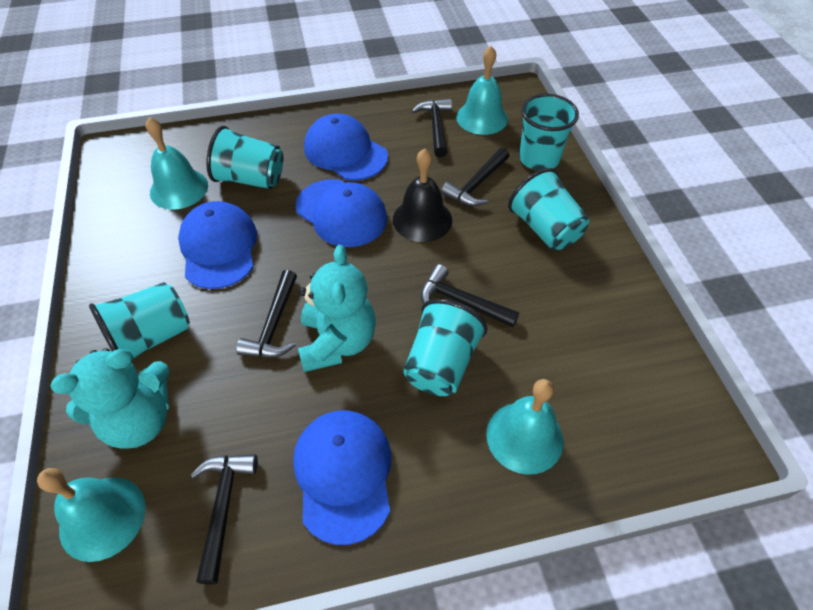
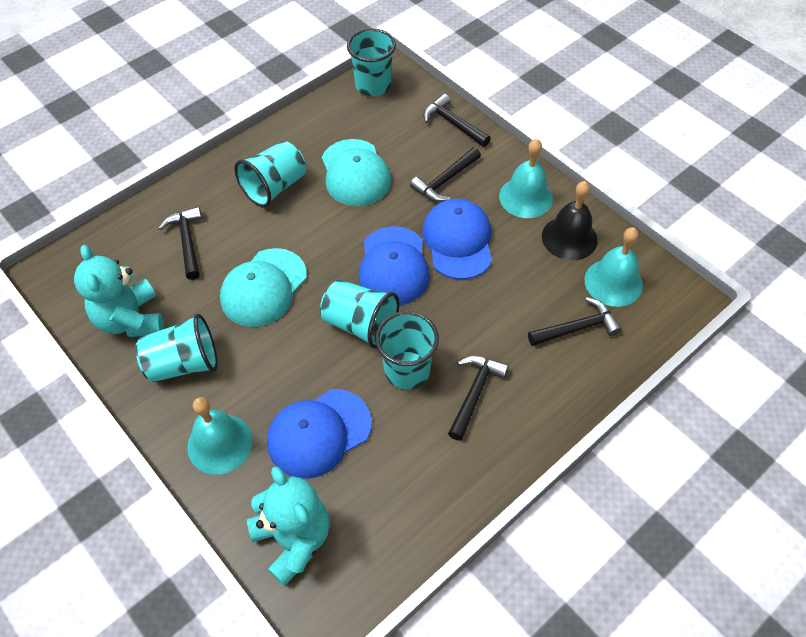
blue cap: 4 -> 3
turquoise bell: 4 -> 3
turquoise cap: 0 -> 2

